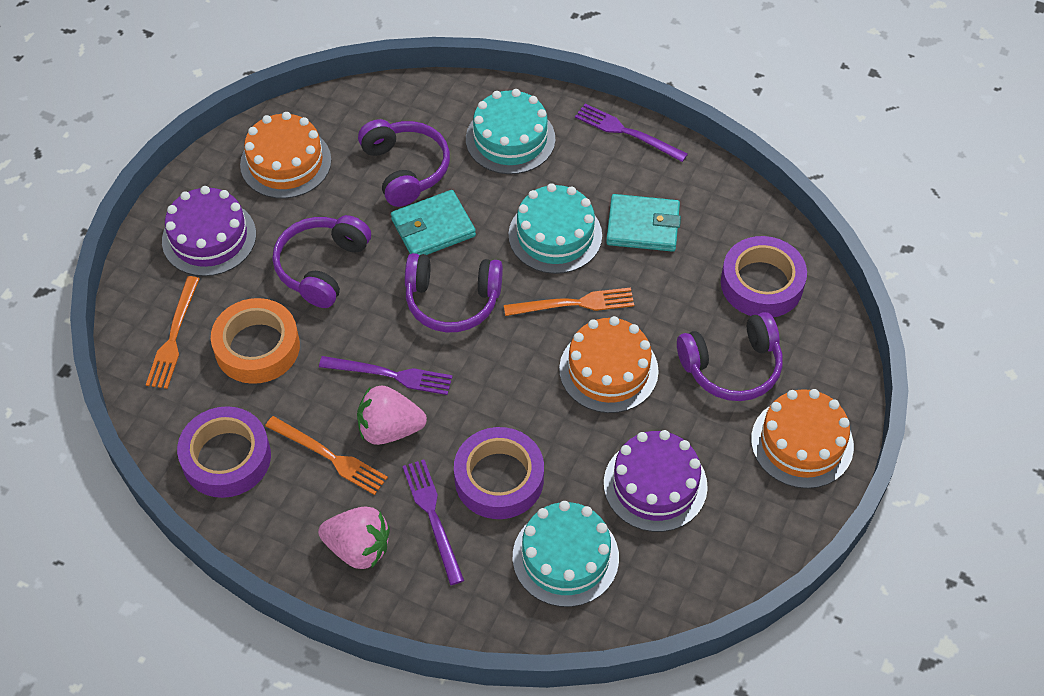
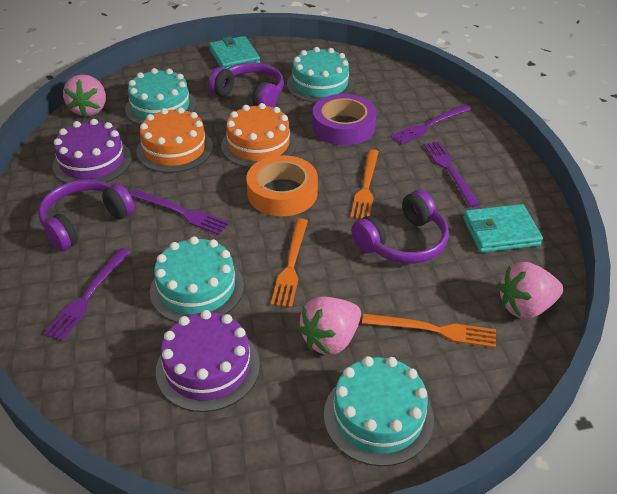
orange cake: 3 -> 2
pink strawberry: 2 -> 3
purple fork: 3 -> 4
purple headphones: 4 -> 3
purple tape: 3 -> 1
turquoise cake: 3 -> 4

